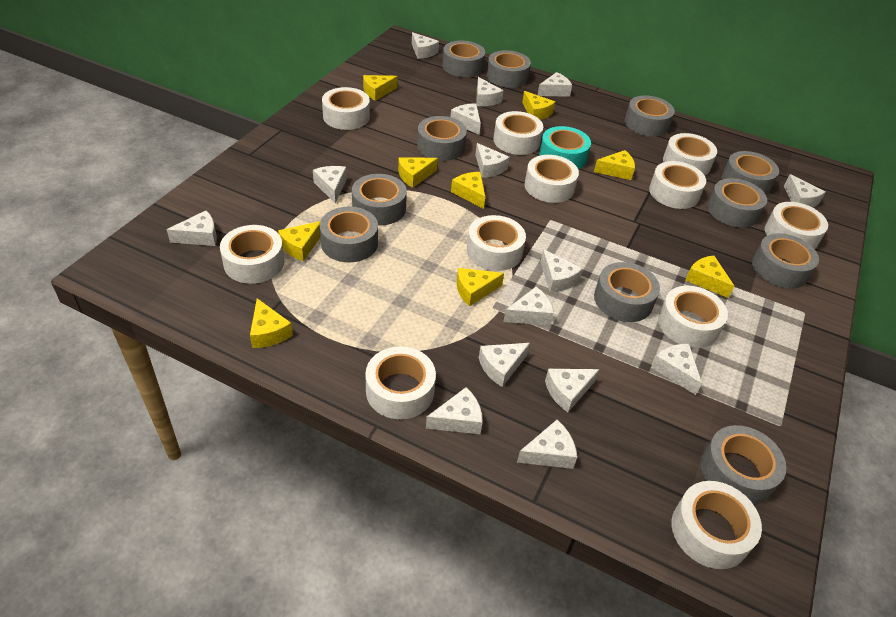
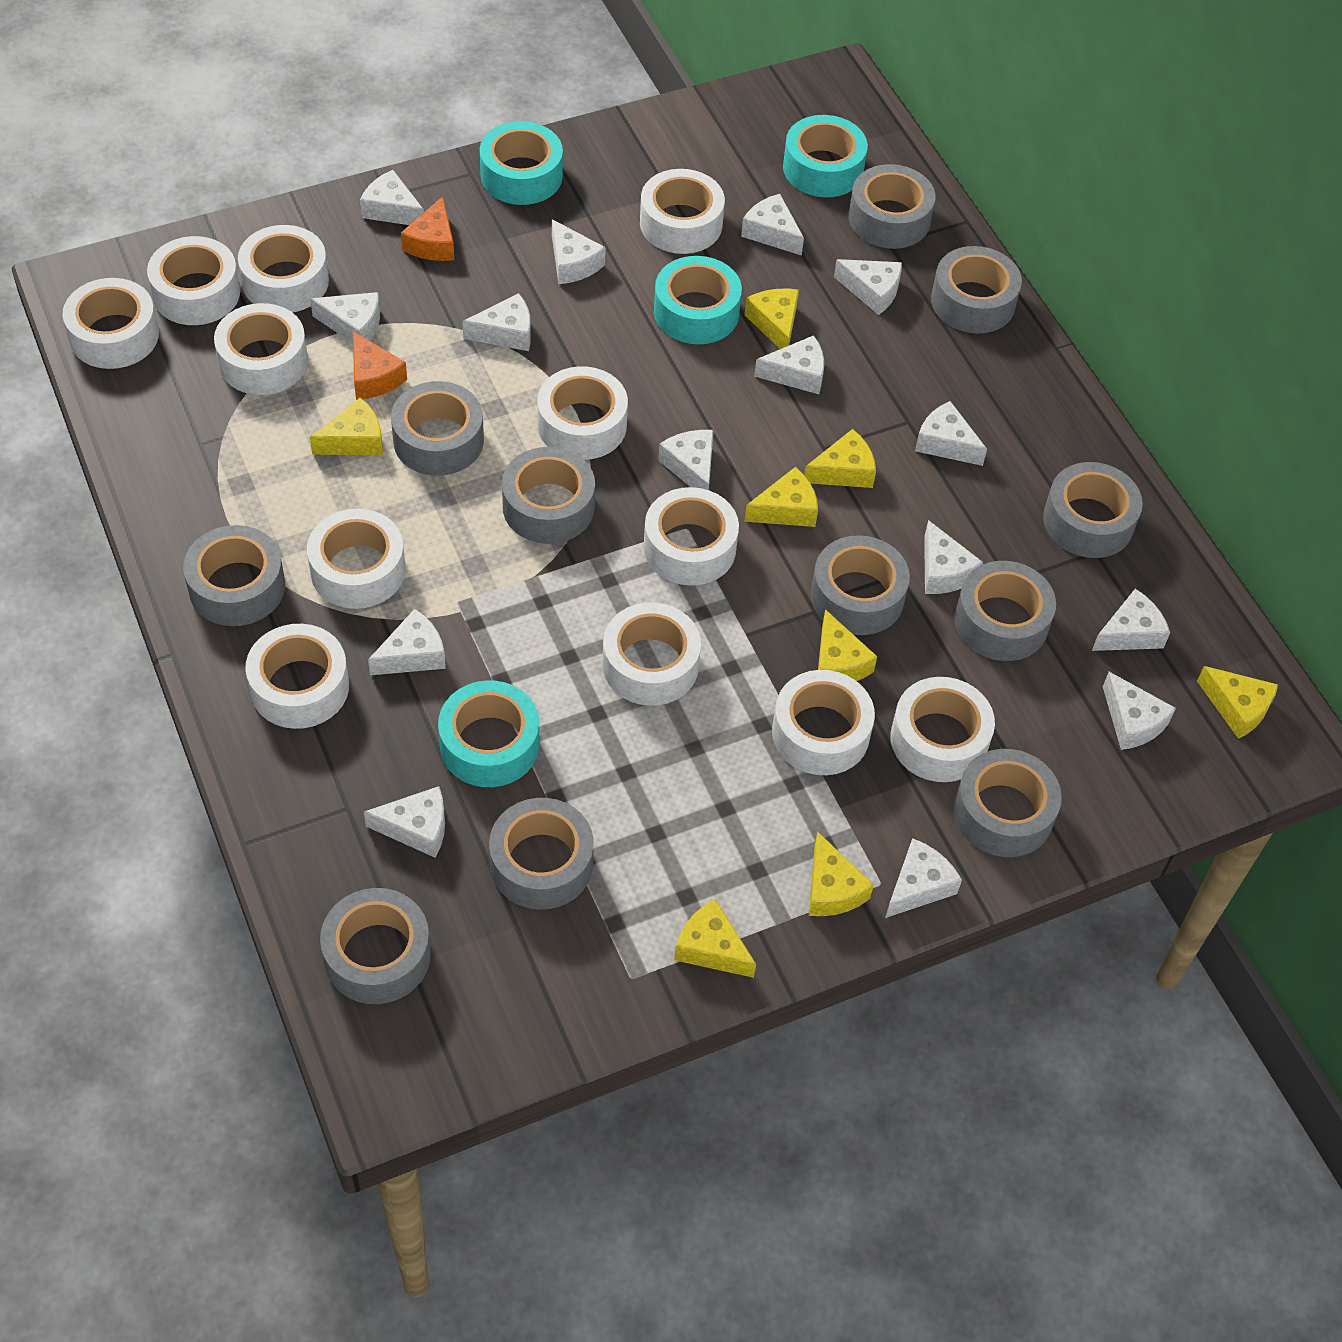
orange cheese: 0 -> 2
turquoise tape: 1 -> 4
white tape: 11 -> 12
yellow cheese: 9 -> 8

